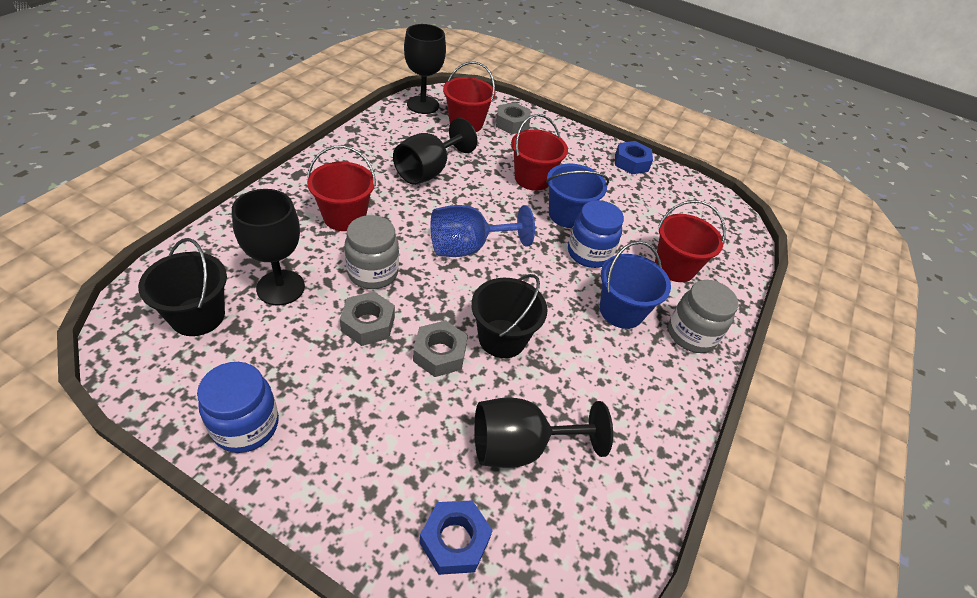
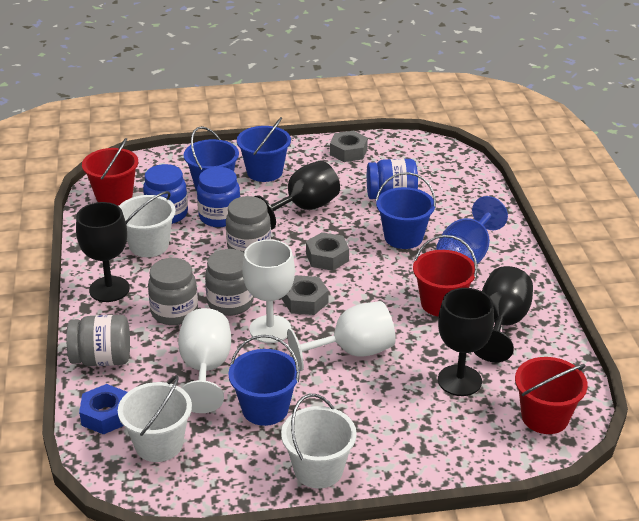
black bucket: 2 -> 0
blue bucket: 2 -> 4
blue jar: 2 -> 3
blue nut: 2 -> 1
grey jar: 2 -> 4
red bucket: 4 -> 3
white bucket: 0 -> 3
white goblet: 0 -> 3

